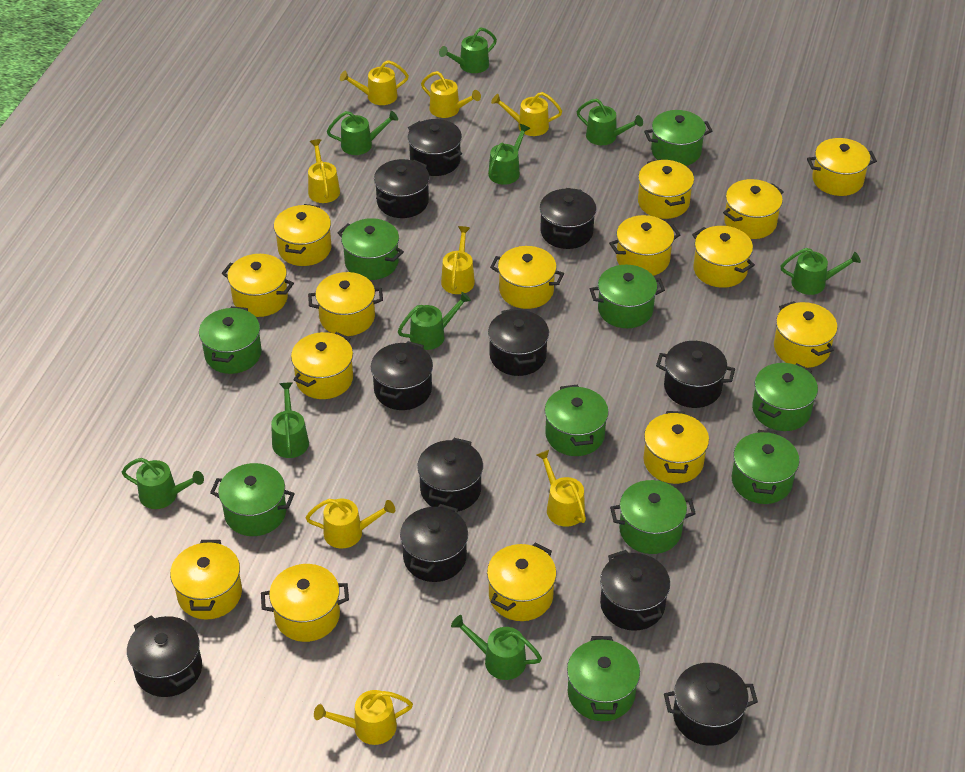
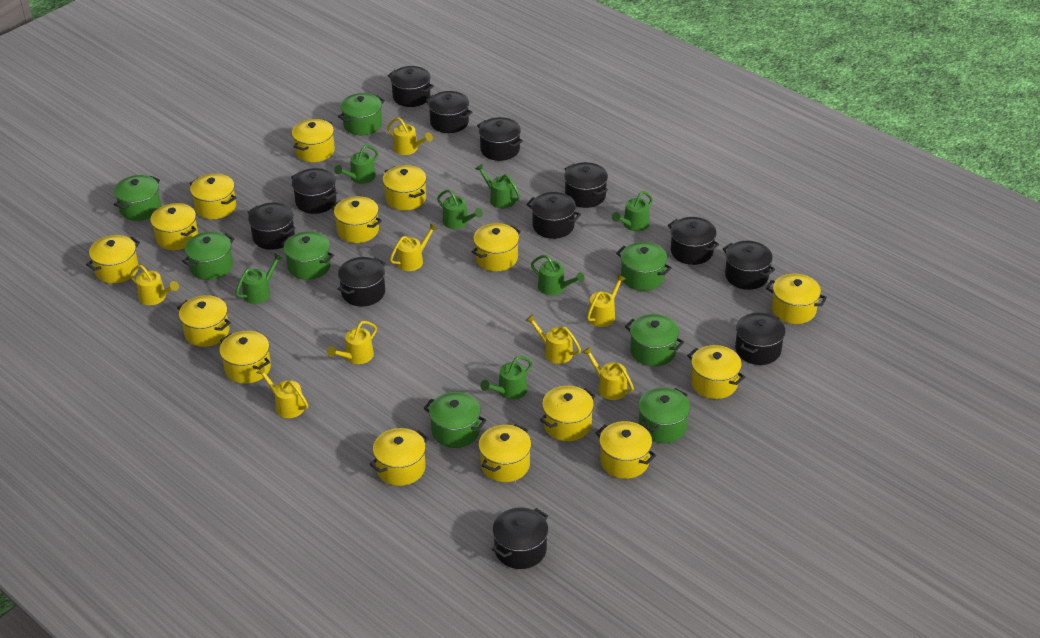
black pot: 11 -> 12
green pot: 10 -> 8
green watering can: 9 -> 7

